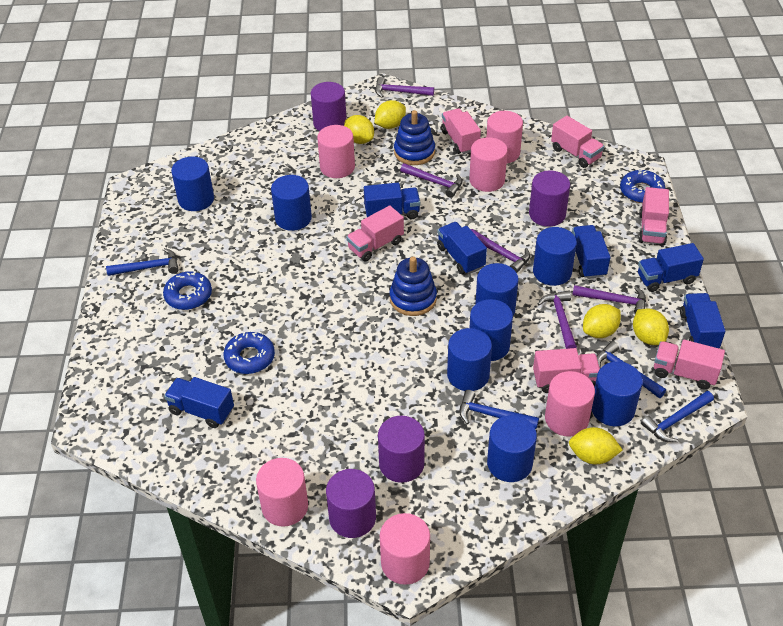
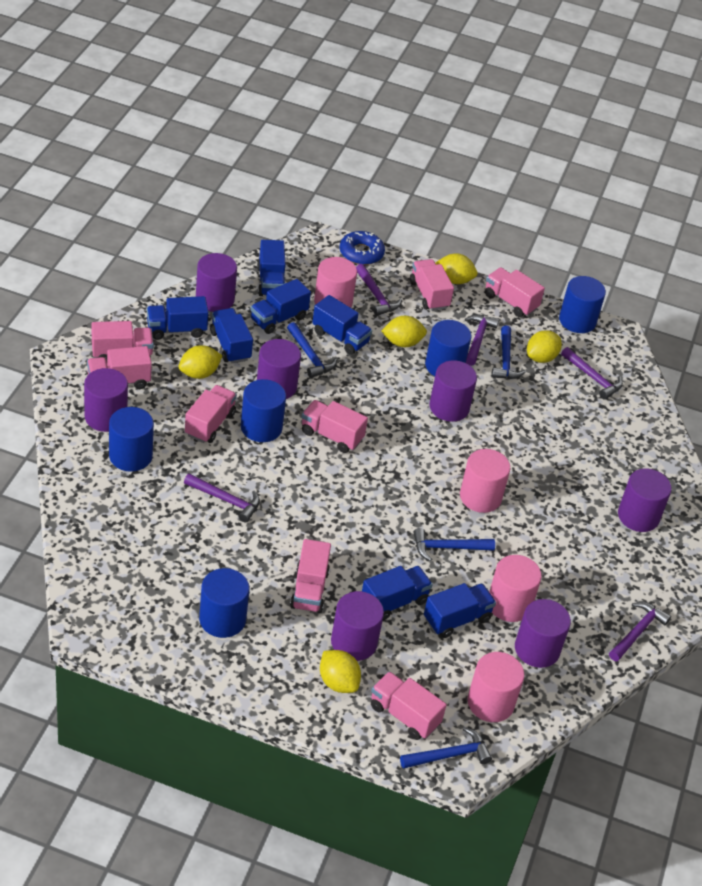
blue cylinder: 8 -> 5
blue donut: 3 -> 1
blue stacking toy: 2 -> 0
blue truck: 6 -> 7
pink cylinder: 6 -> 4
pink truck: 6 -> 8
purple cylinder: 4 -> 7

